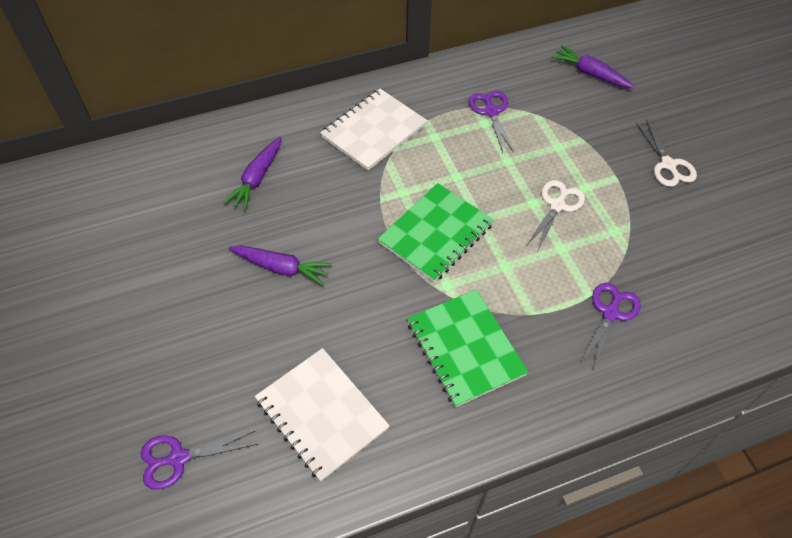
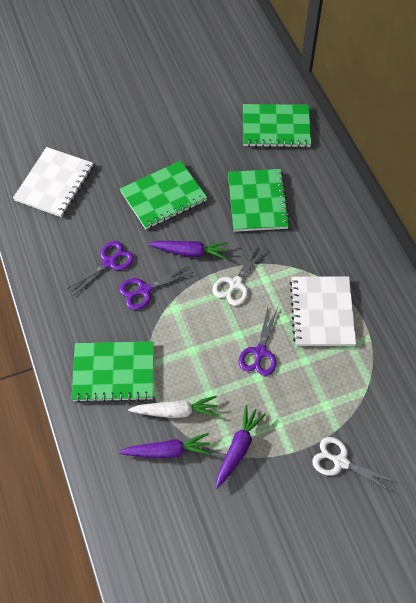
green notebook: 2 -> 4
white carrot: 0 -> 1

